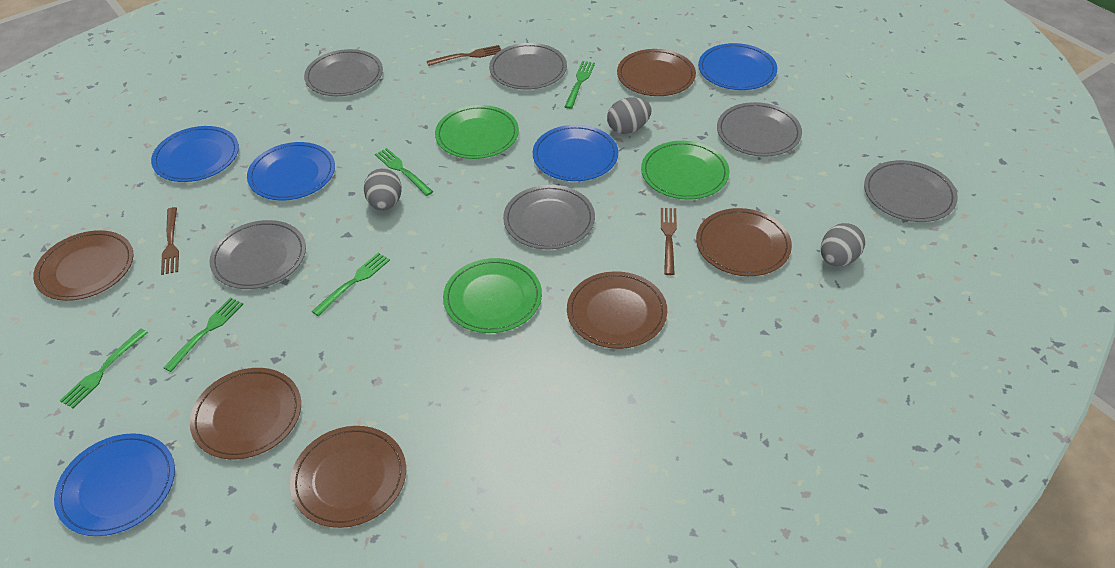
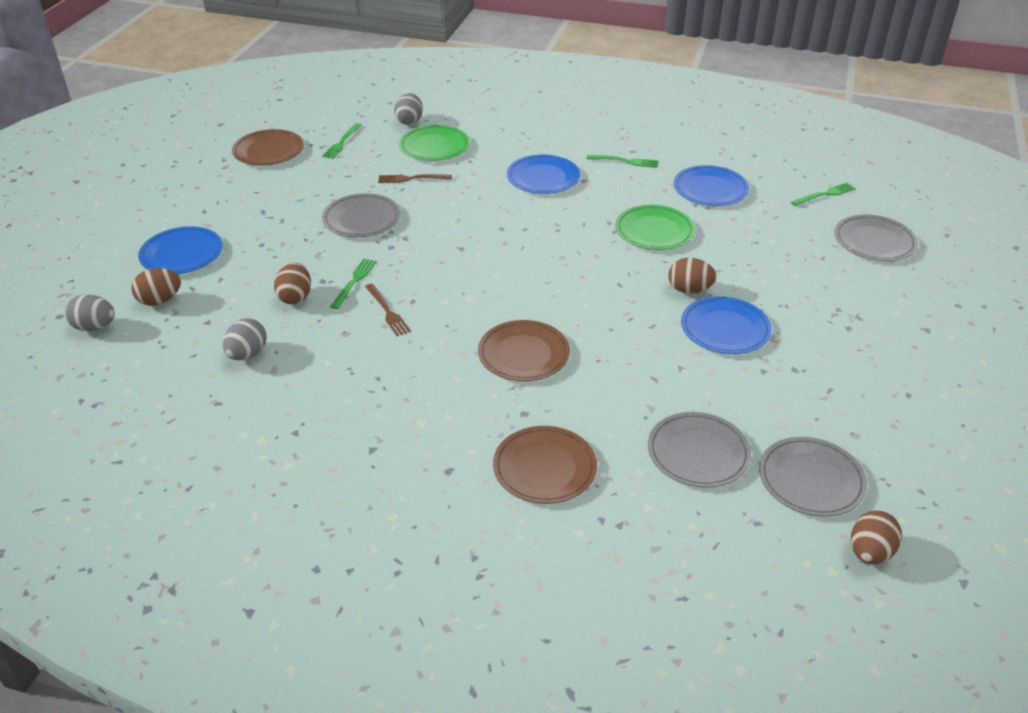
blue plate: 5 -> 4
brown egg: 0 -> 4
brown fork: 3 -> 2
brown plate: 6 -> 3
green fork: 5 -> 4
green plate: 3 -> 2
grey plate: 6 -> 4

